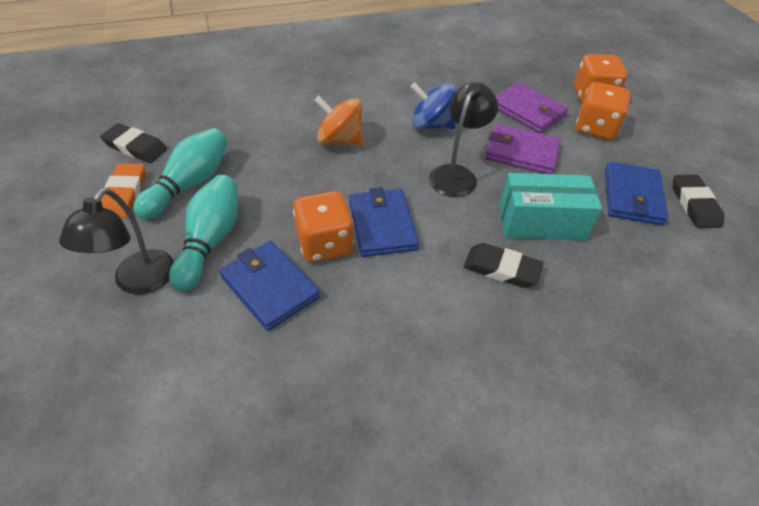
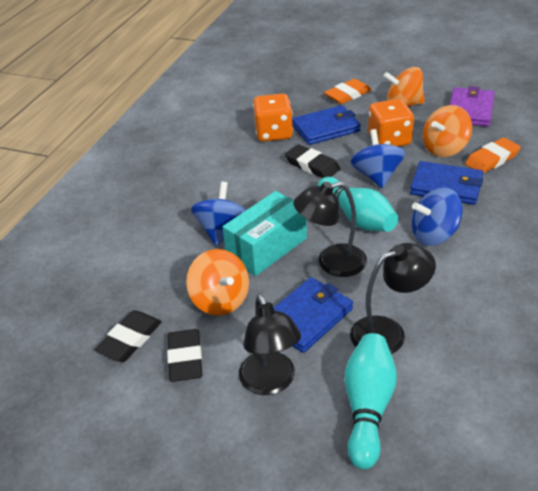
black lamp: 2 -> 3
blue spinning top: 1 -> 3
orange dice: 3 -> 2
orange eraser: 1 -> 2
orange spinning top: 1 -> 3
purple wallet: 2 -> 1

